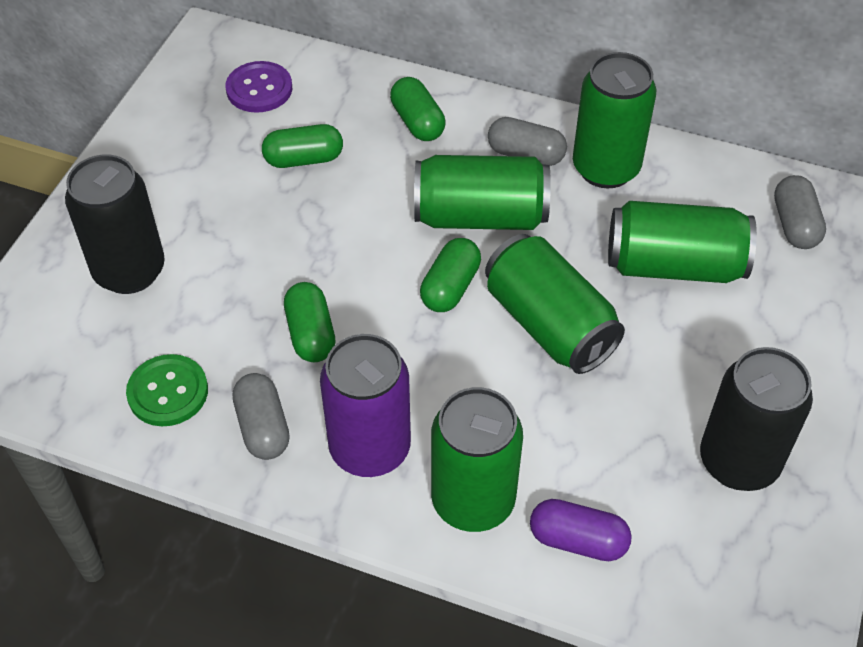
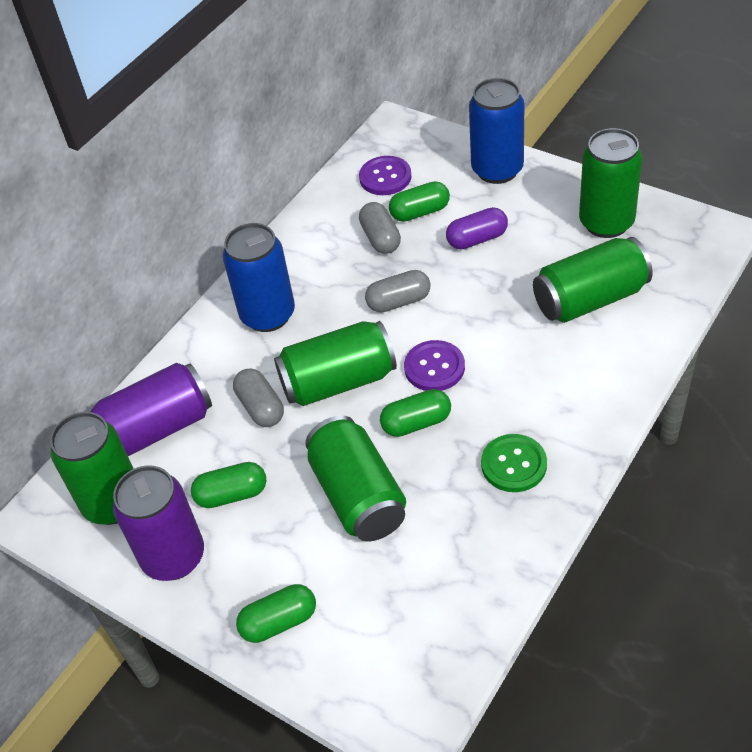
black can: 2 -> 0
blue can: 0 -> 2
purple button: 1 -> 2
purple can: 1 -> 2

